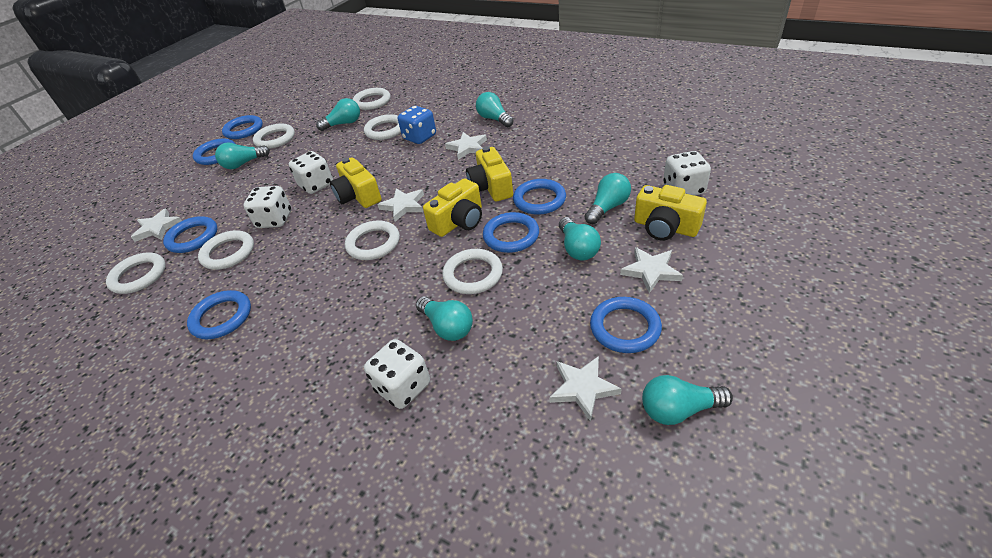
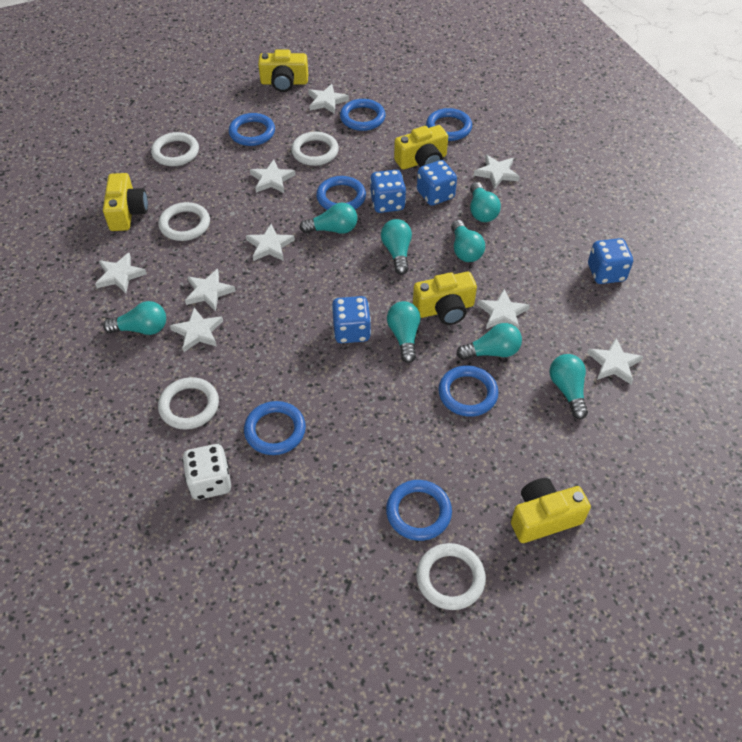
blue dice: 1 -> 4
turquoise light bulb: 7 -> 8
white dice: 4 -> 1
white ring: 7 -> 5
white star: 5 -> 9
yellow camera: 4 -> 5

